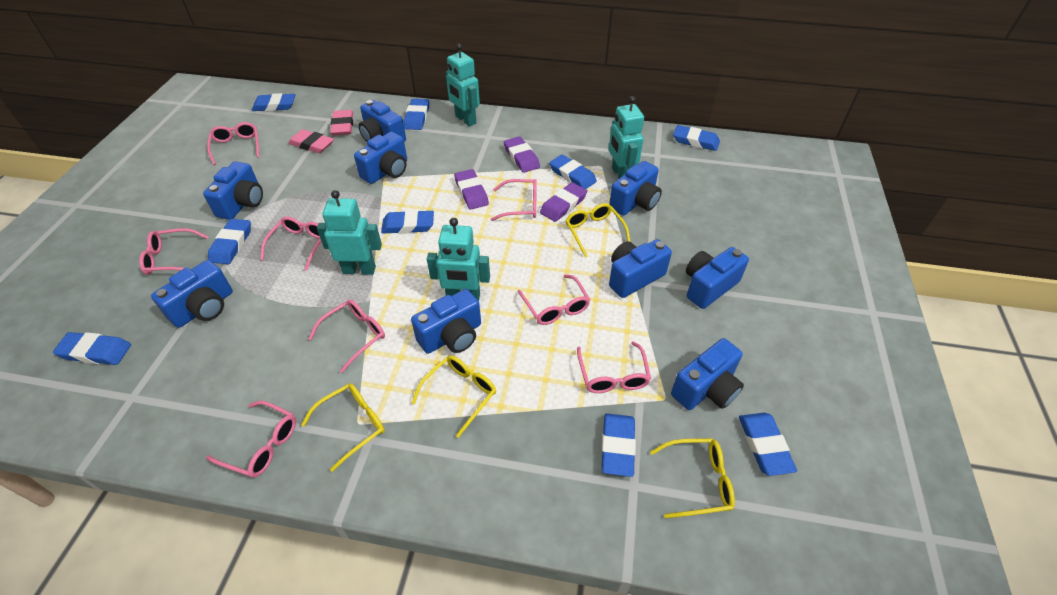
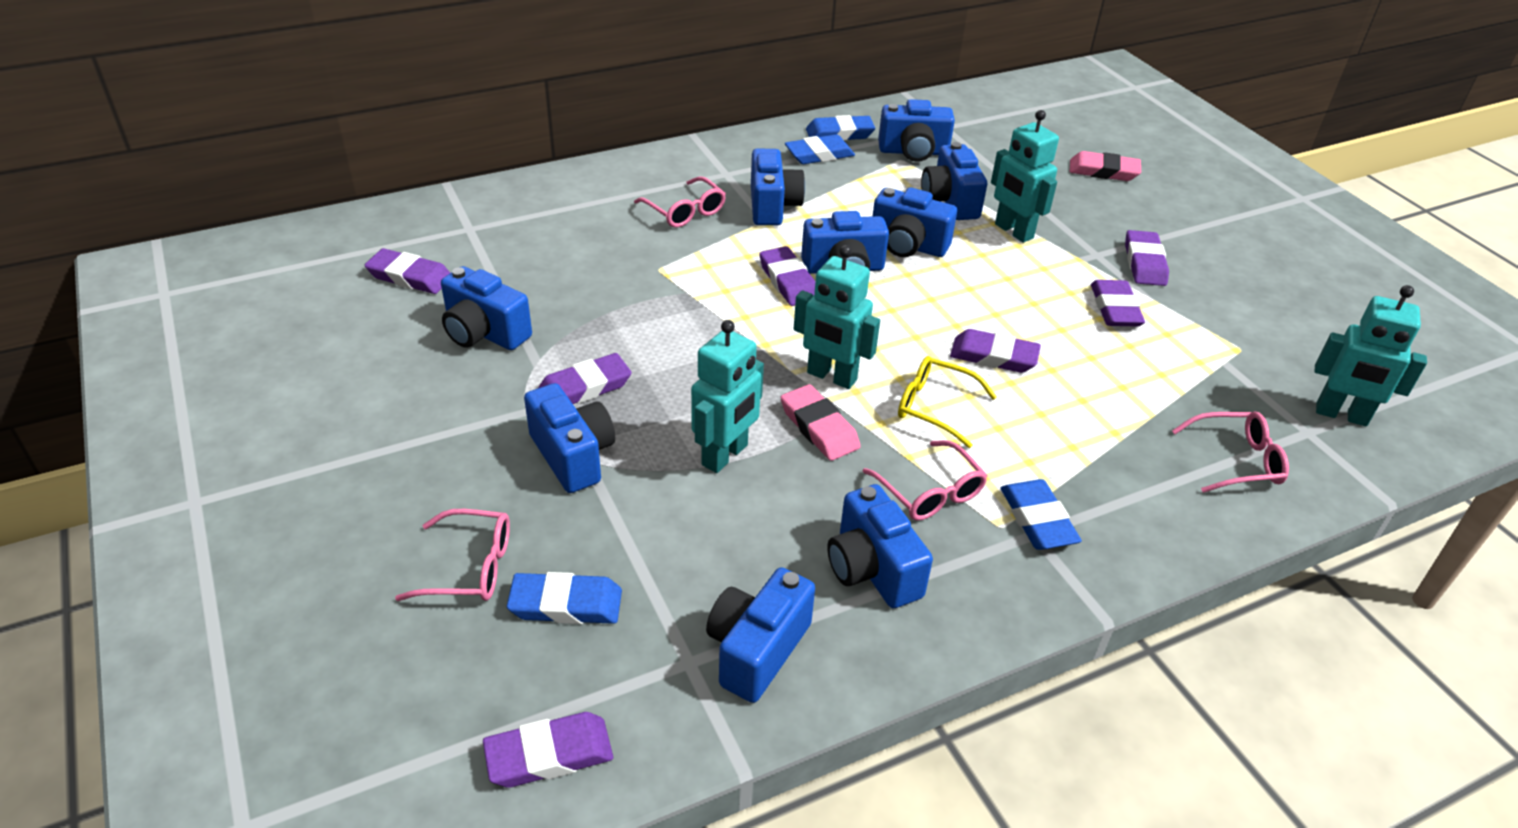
blue eraser: 9 -> 4
pink glasses: 8 -> 4
purple eraser: 3 -> 7
yellow glasses: 4 -> 1

